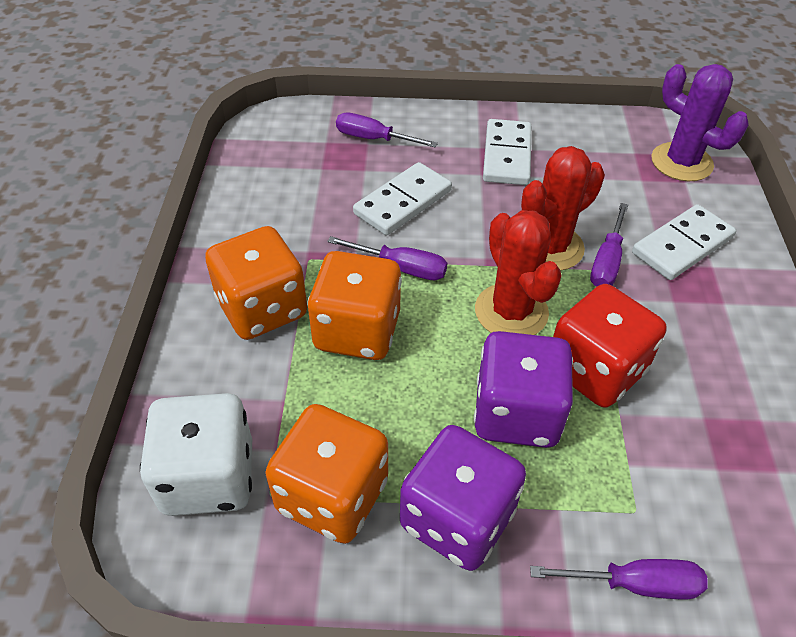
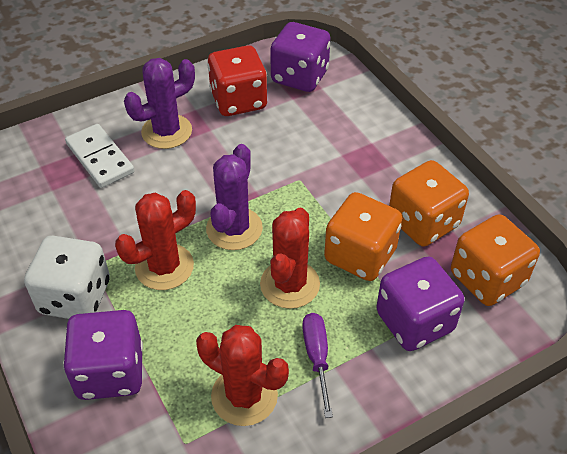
purple cactus: 1 -> 2
purple dice: 2 -> 3
purple screwdriver: 4 -> 1
red cactus: 2 -> 3
white domino: 3 -> 1

